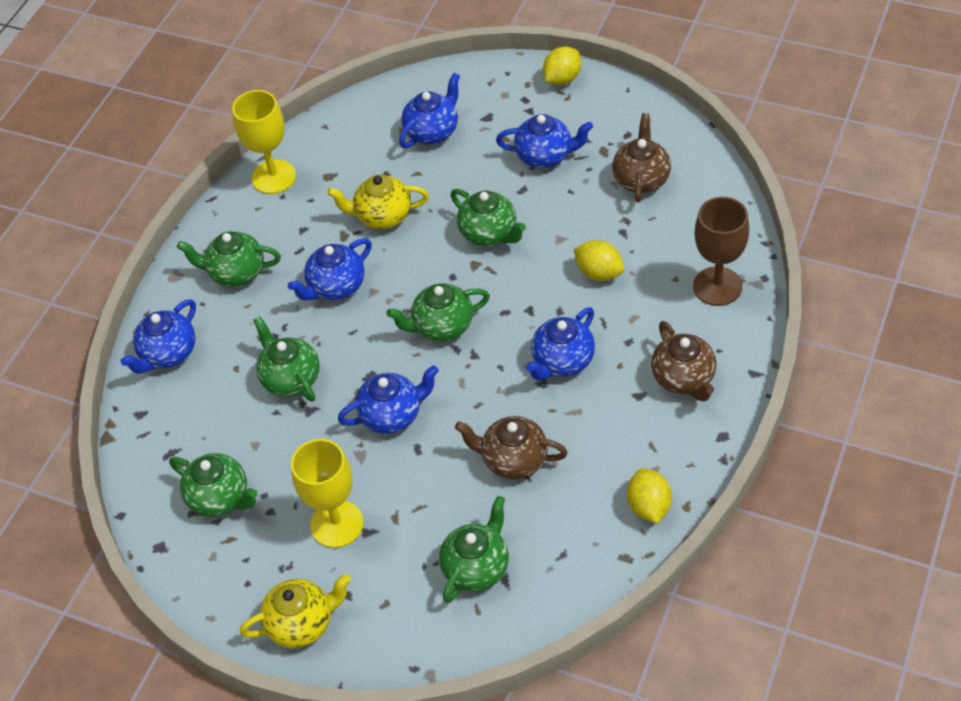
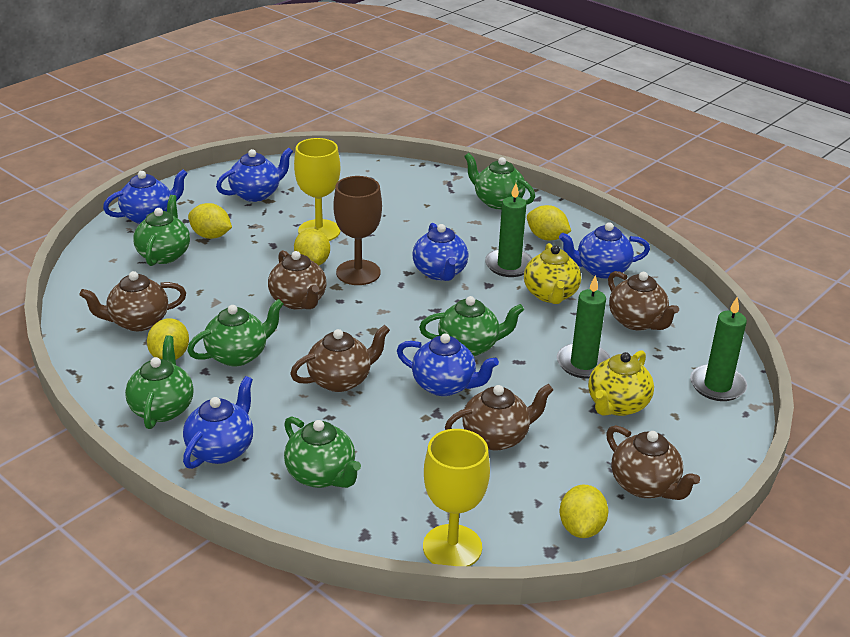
brown teapot: 3 -> 6
green candle: 0 -> 3
yellow lemon: 3 -> 5

